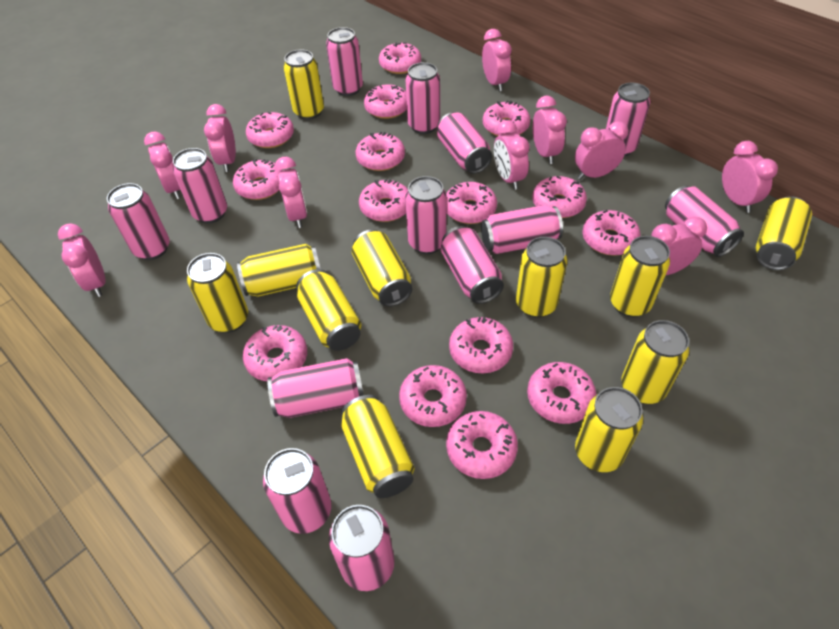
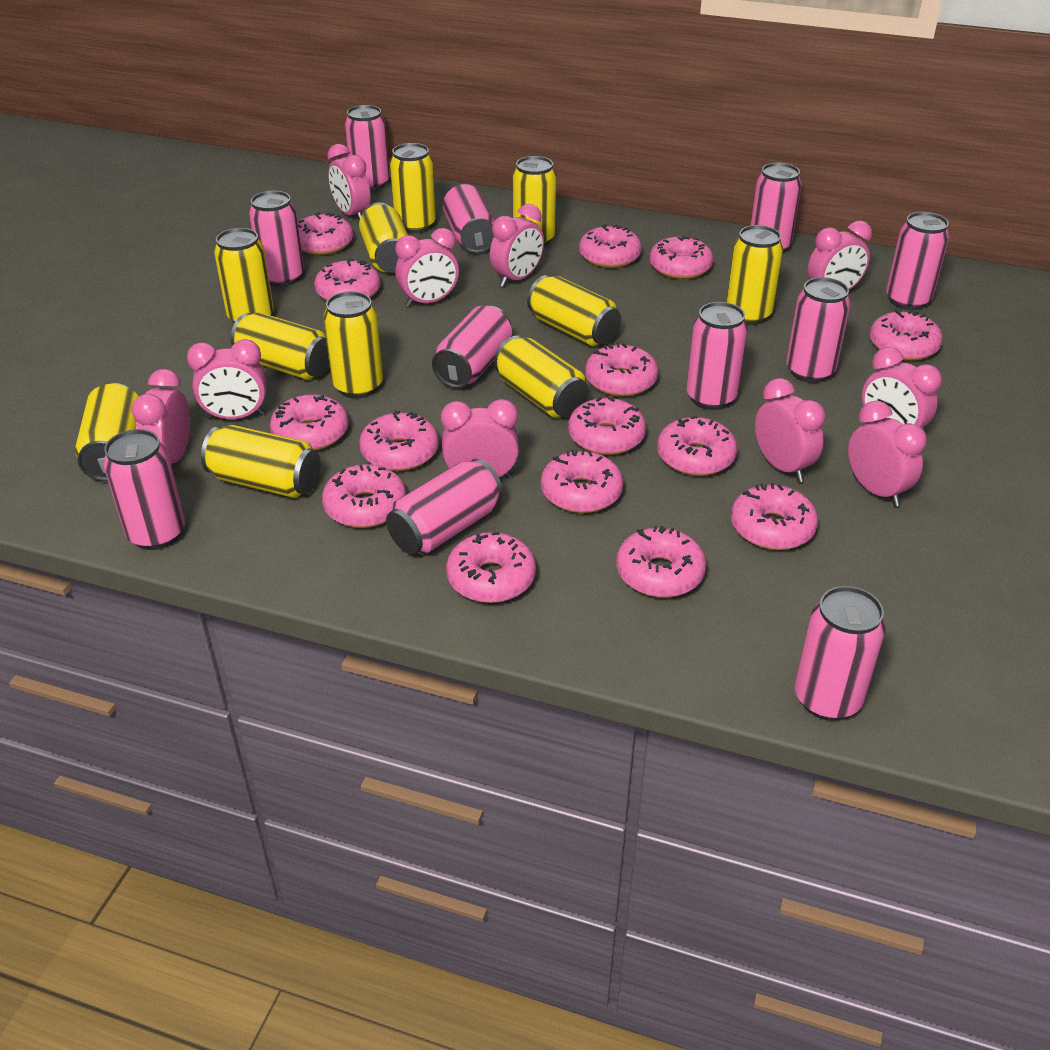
pink can: 13 -> 11

